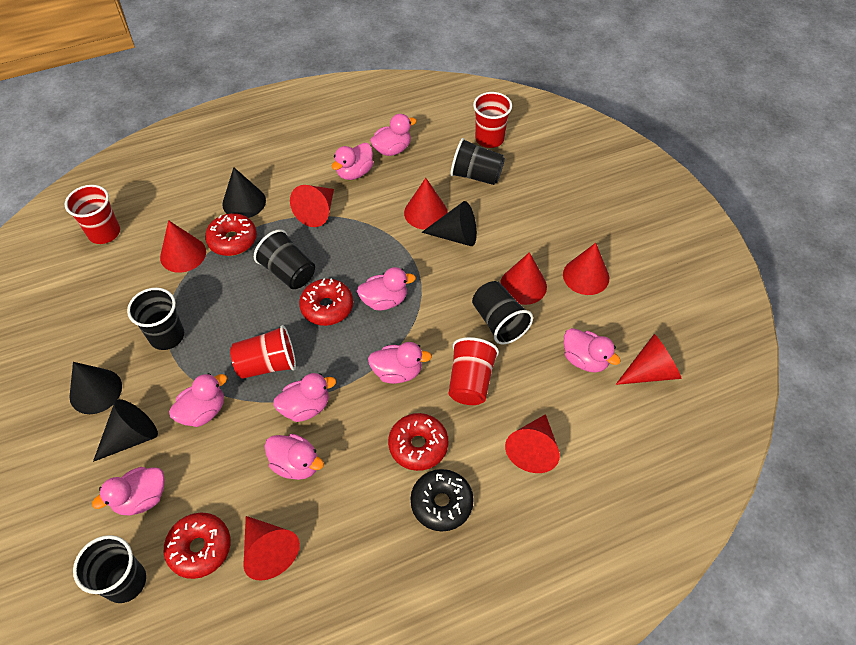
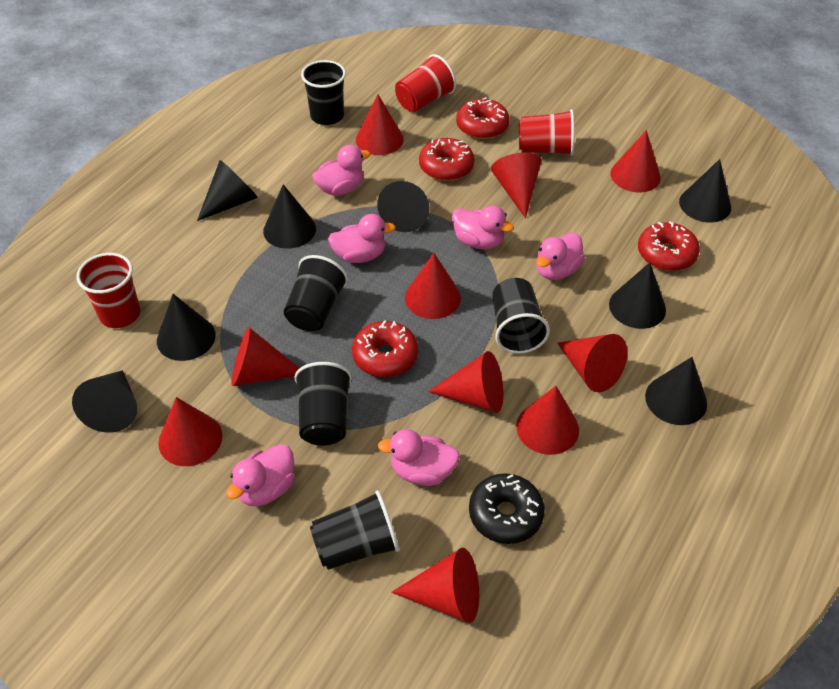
black cone: 4 -> 8
pink duck: 9 -> 6
red cone: 8 -> 10
red cup: 4 -> 3

